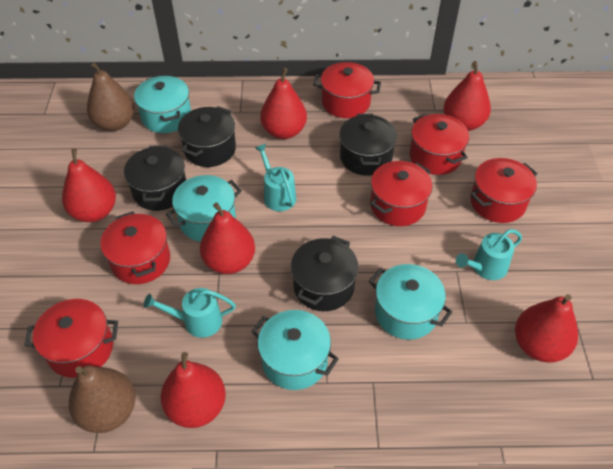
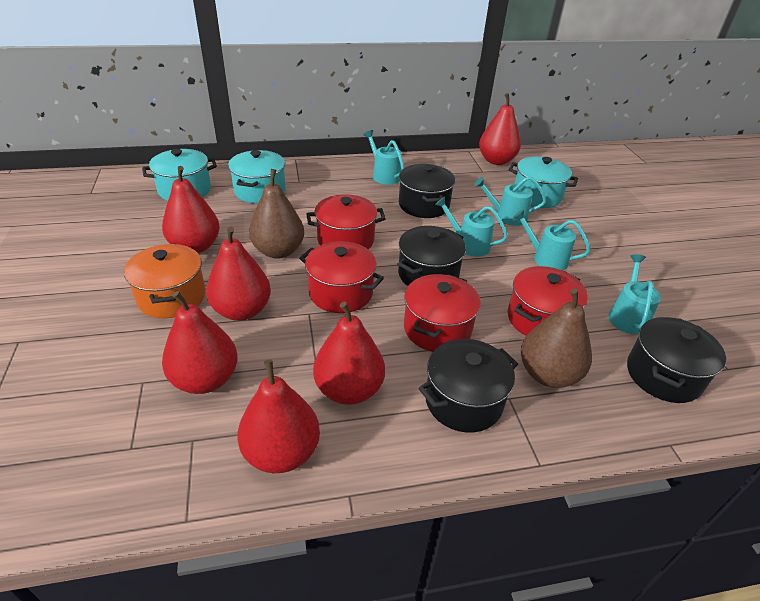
orange pot: 0 -> 1
red pot: 6 -> 4
turquoise pot: 4 -> 3
turquoise watering can: 3 -> 5

